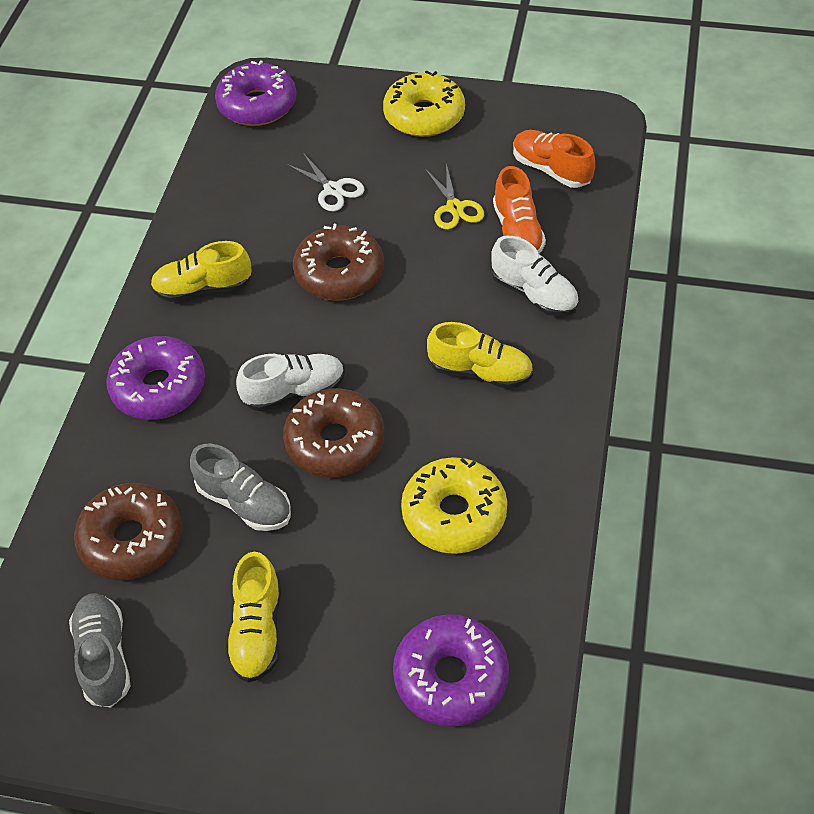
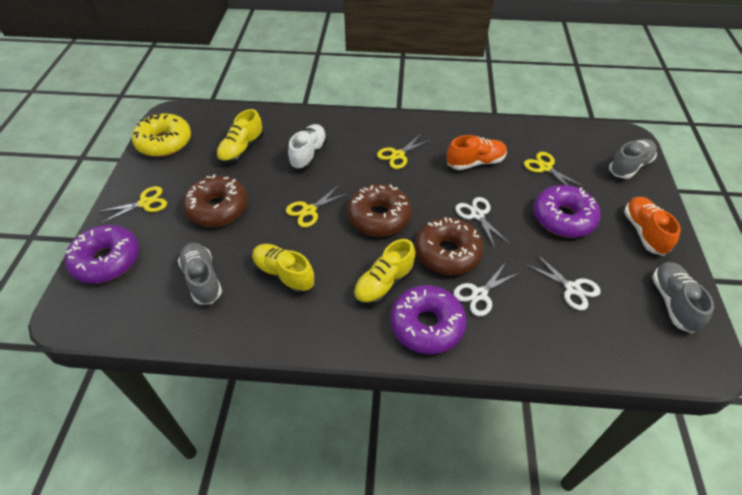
grey shoe: 2 -> 3
white scissors: 1 -> 3
white shoe: 2 -> 1
yellow donut: 2 -> 1
yellow scissors: 1 -> 4

